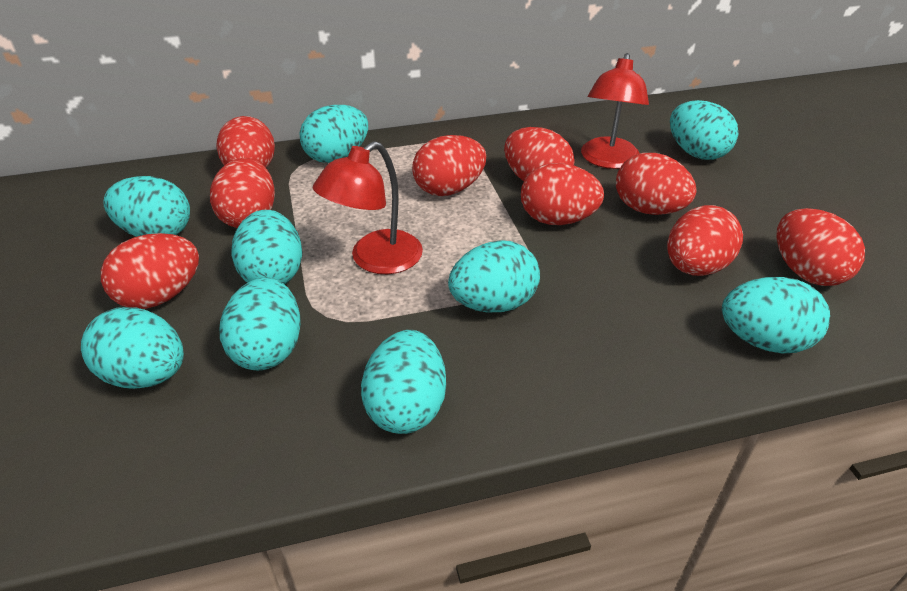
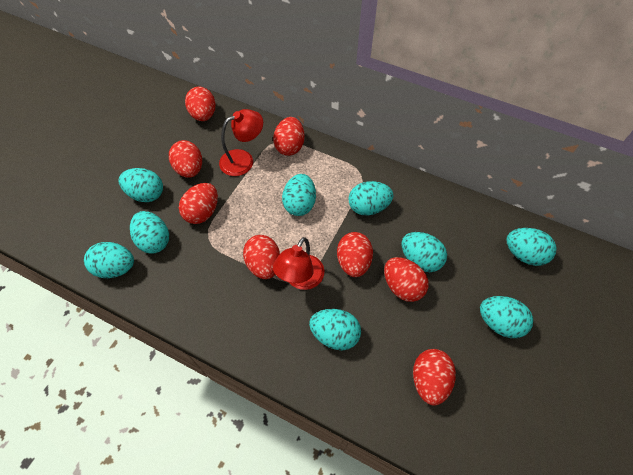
red egg: 9 -> 8

